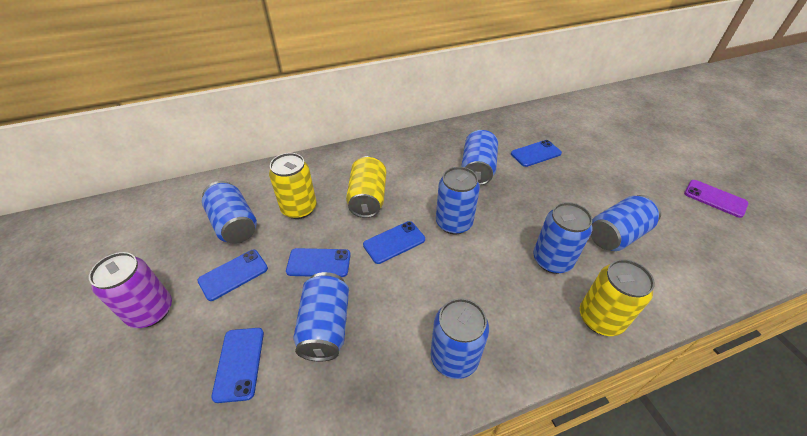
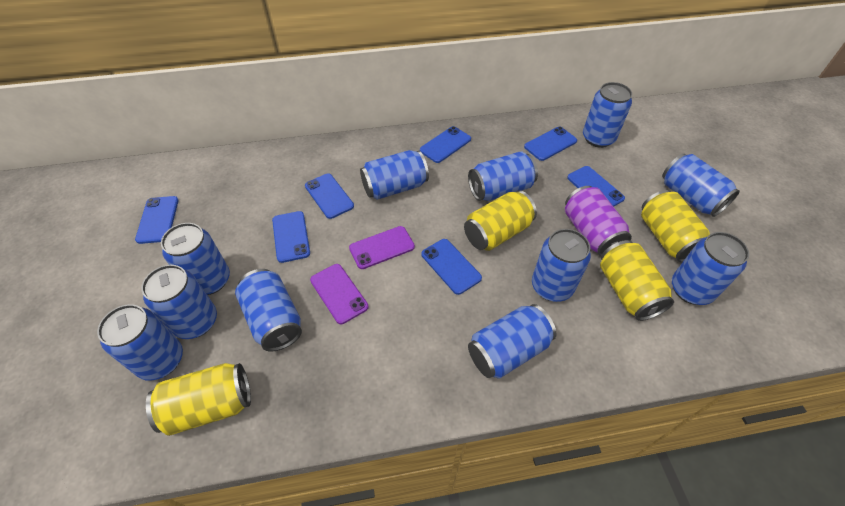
blue can: 7 -> 11
blue phone: 5 -> 7
purple phone: 1 -> 2
yellow can: 3 -> 4

